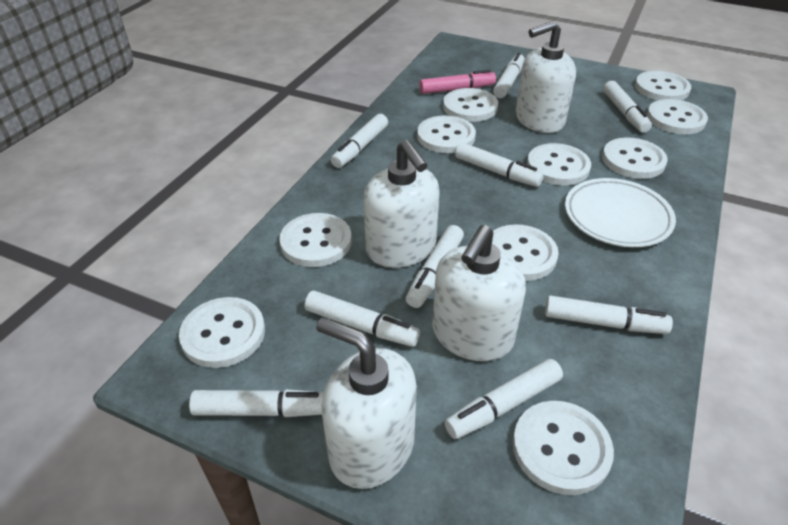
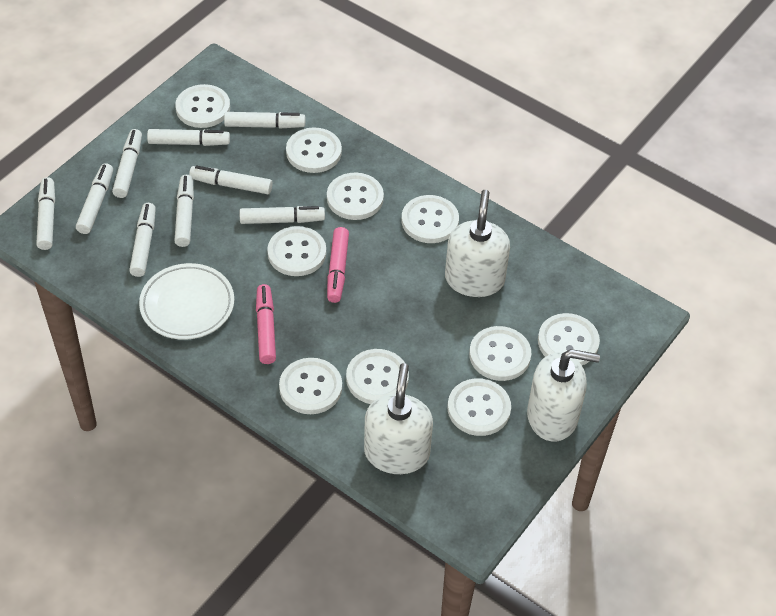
pink marker: 1 -> 2
white soap dispenser: 4 -> 3

